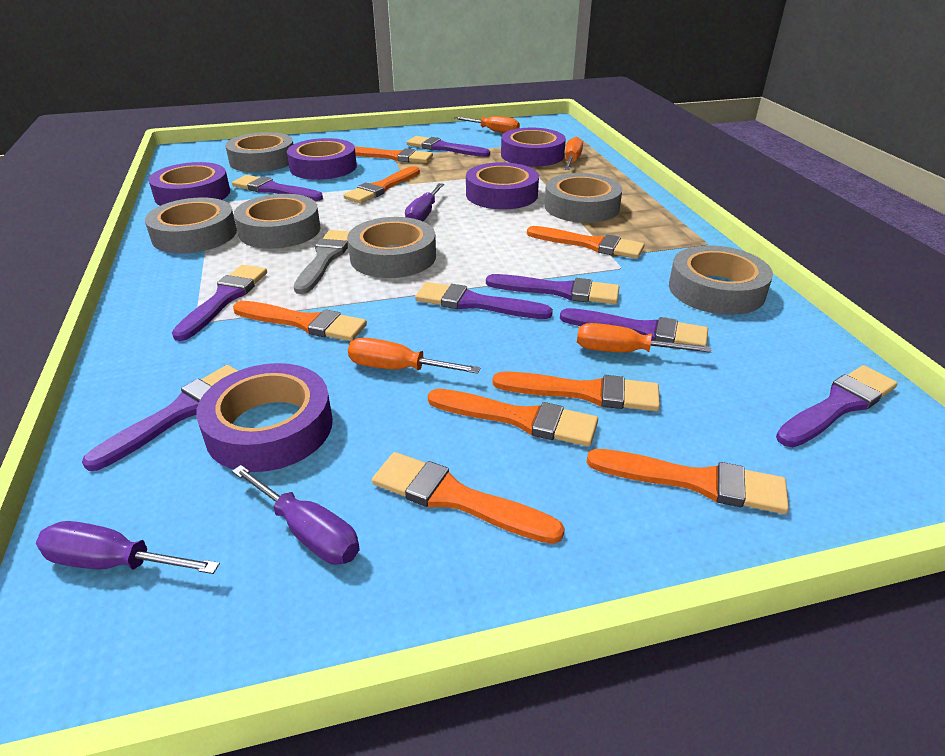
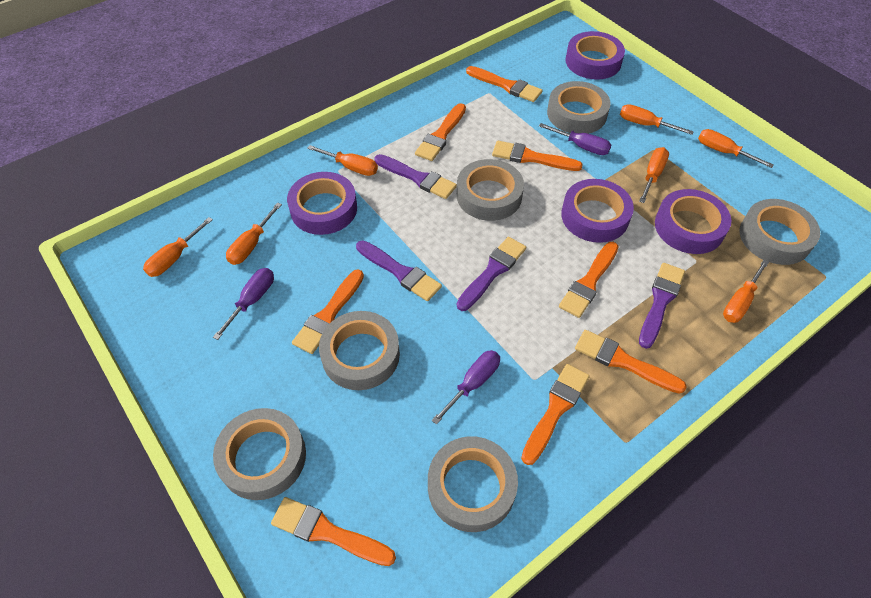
grey brush: 1 -> 0
orange screwdriver: 4 -> 7
purple brush: 8 -> 4
purple tape: 5 -> 4

